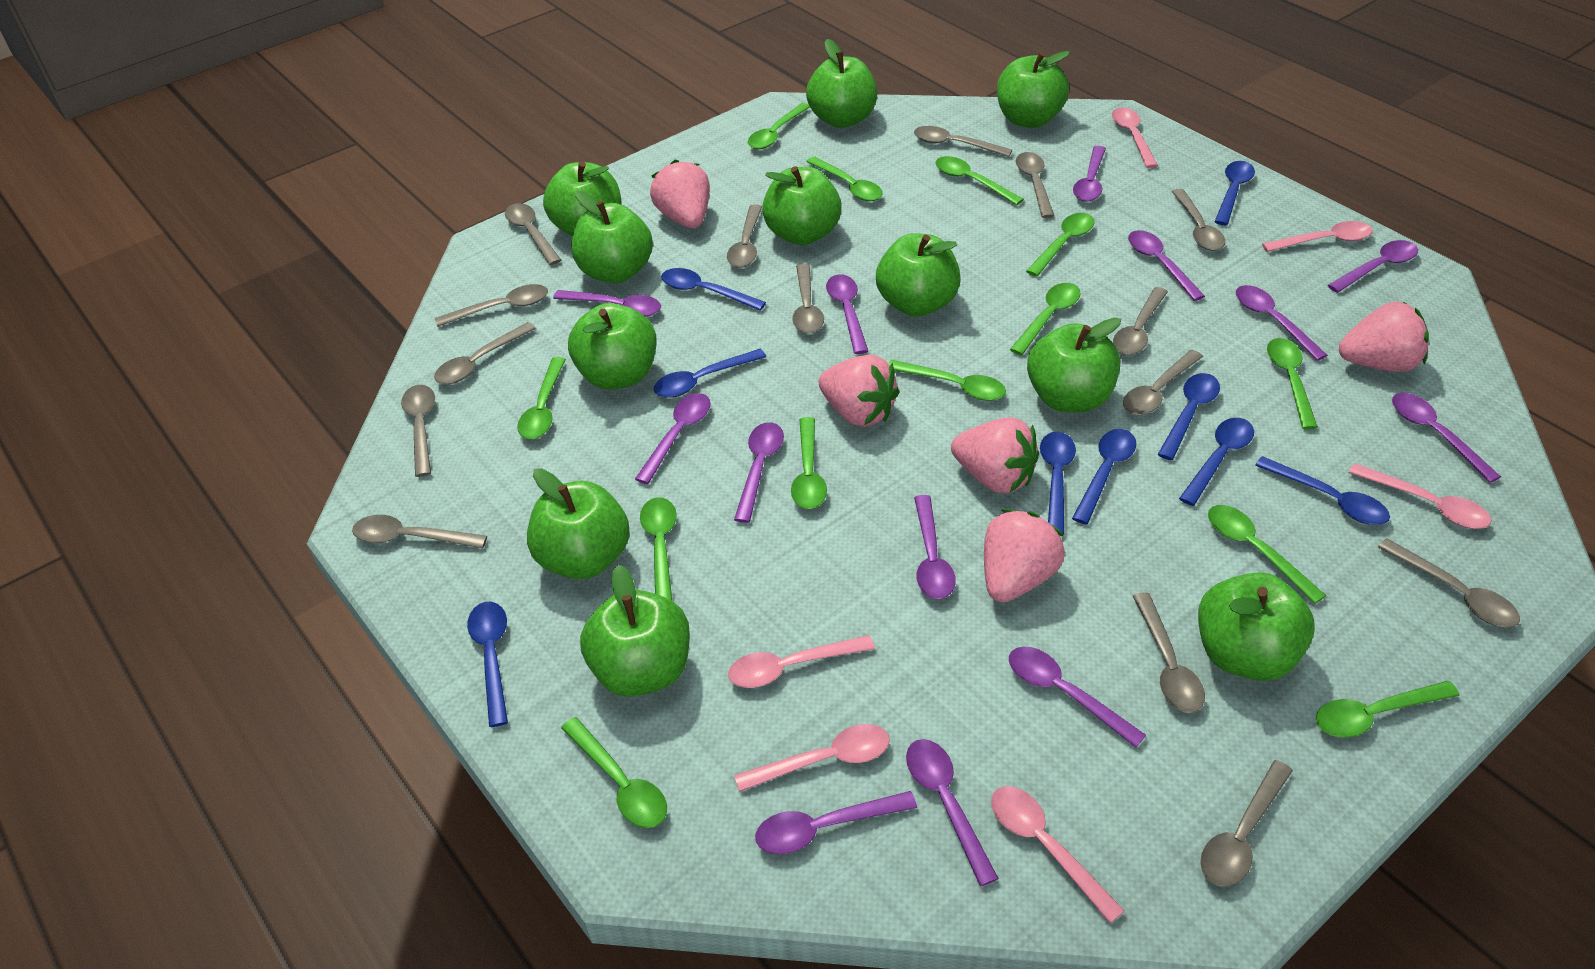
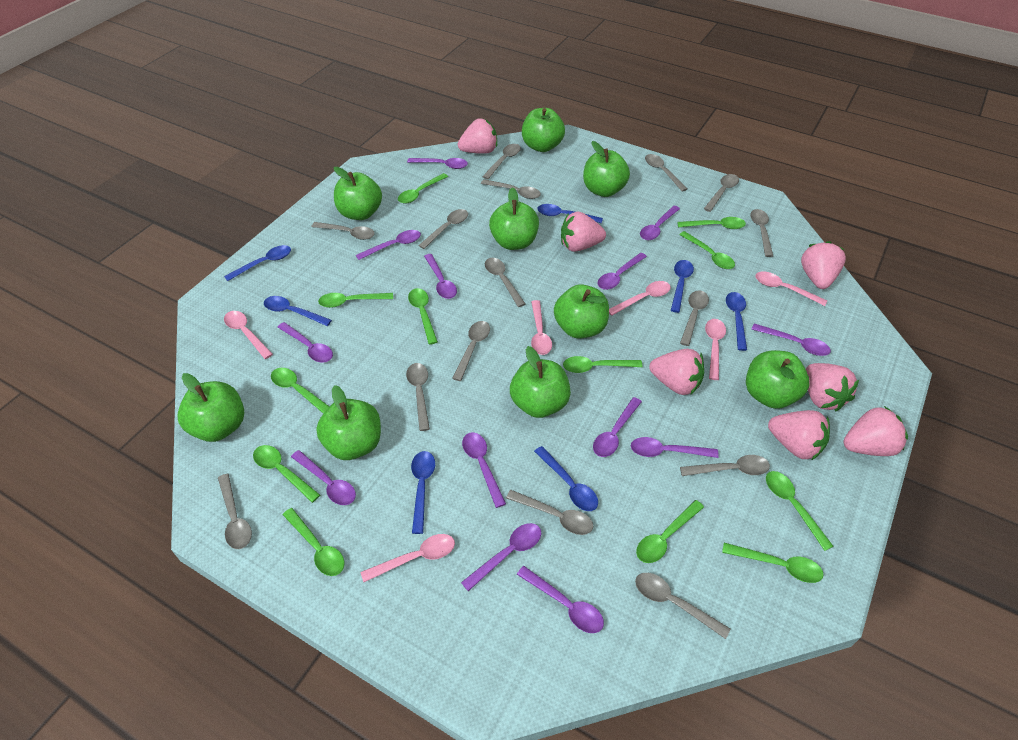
blue spoon: 9 -> 7
green apple: 11 -> 9
green spoon: 13 -> 12
pink strawberry: 5 -> 7

